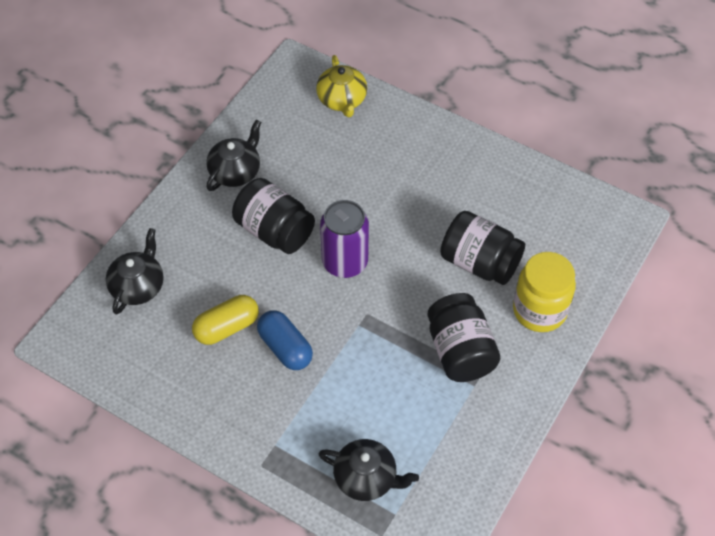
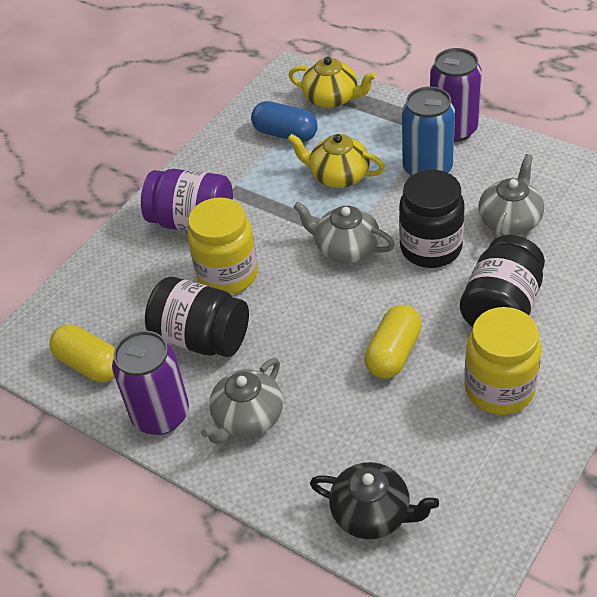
black teapot: 3 -> 1
blue can: 0 -> 1
grey teapot: 0 -> 3
purple can: 1 -> 2
purple jar: 0 -> 1
yellow capsule: 1 -> 2
yellow jar: 1 -> 2
yellow teapot: 1 -> 2

